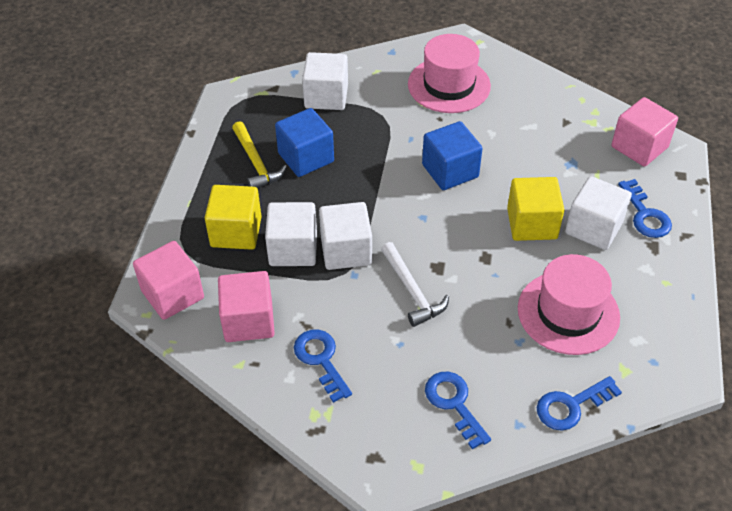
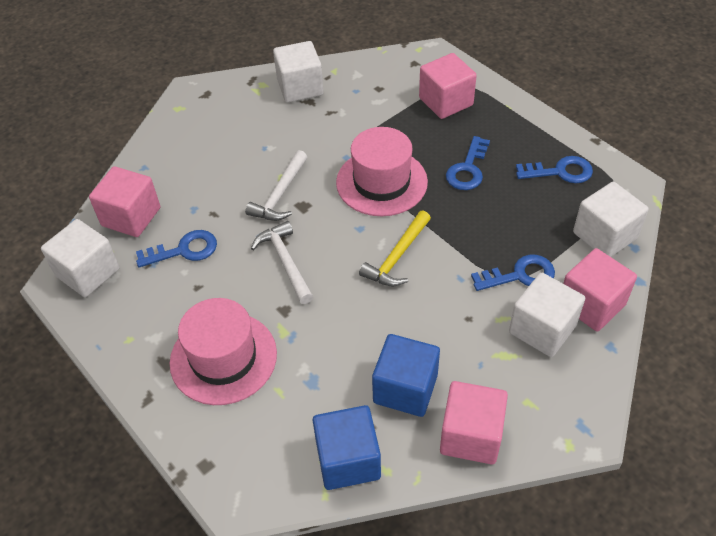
pink cube: 3 -> 4
white hammer: 1 -> 2
yellow cube: 2 -> 0

